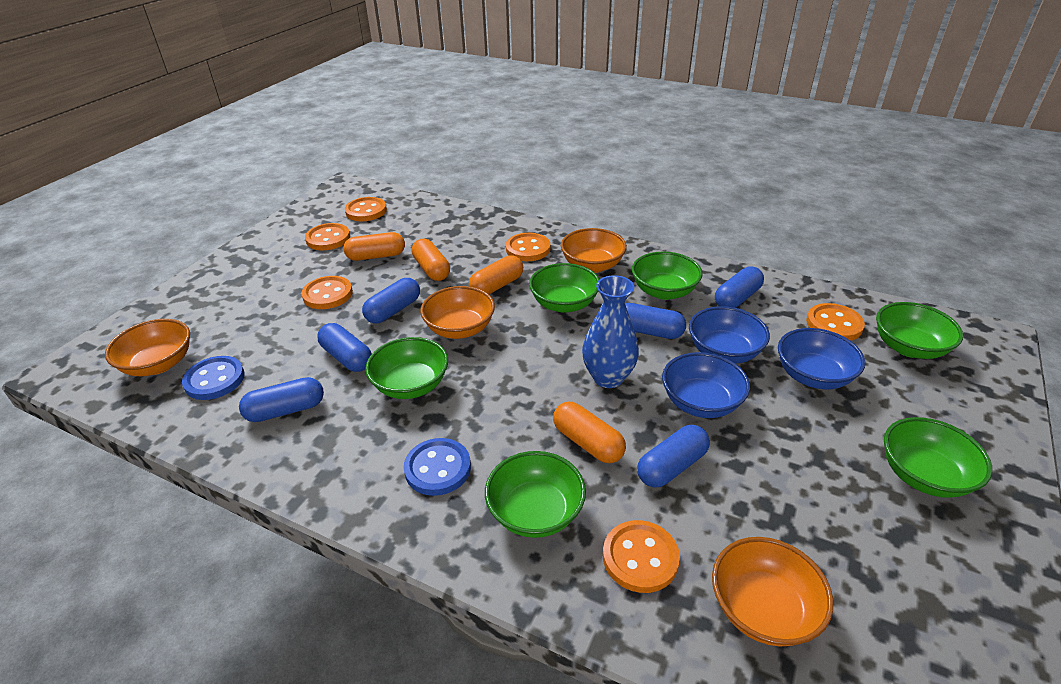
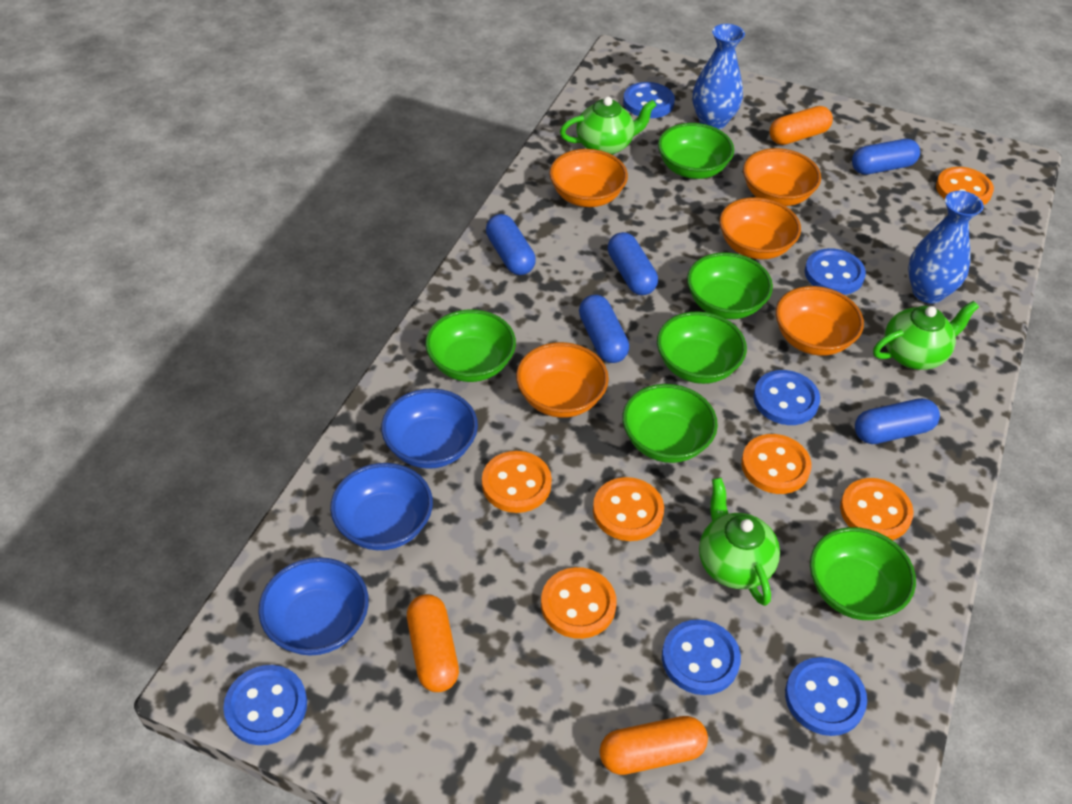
blue button: 2 -> 6
blue capsule: 6 -> 5
blue vase: 1 -> 2
green teapot: 0 -> 3
orange bowl: 4 -> 5
orange capsule: 4 -> 3

